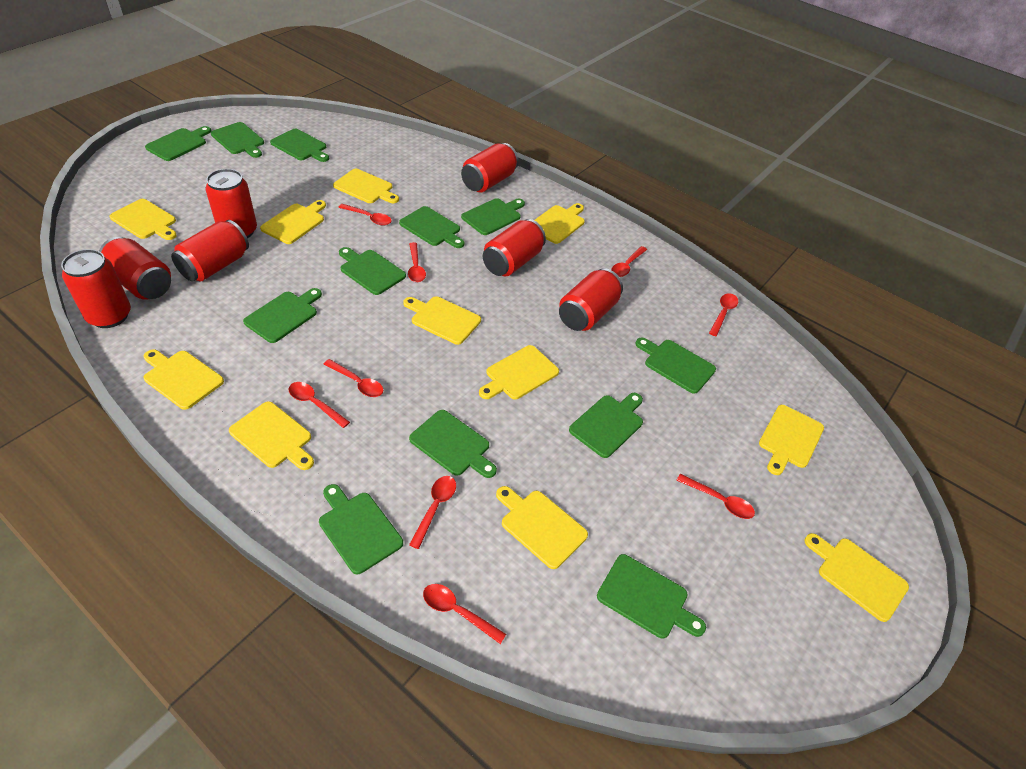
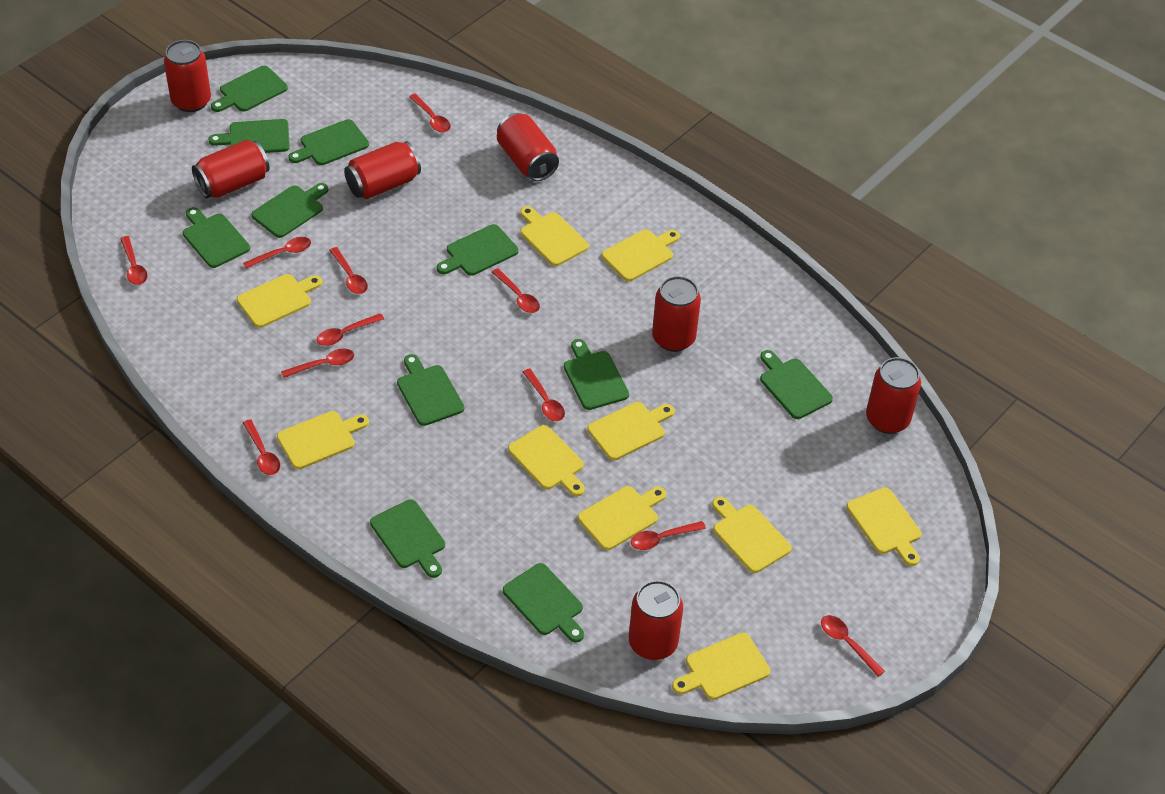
green cutting board: 12 -> 11
red spoon: 9 -> 11
yellow cutting board: 11 -> 10

